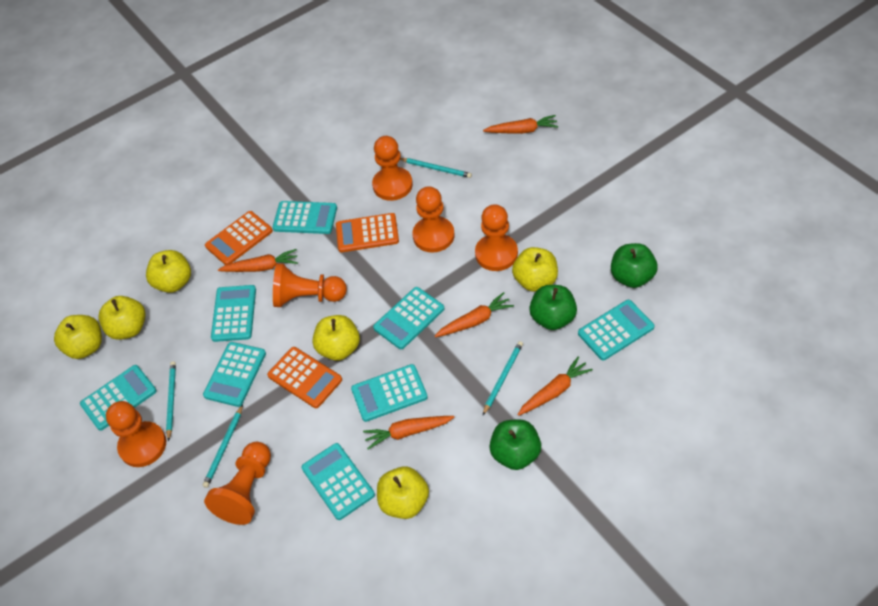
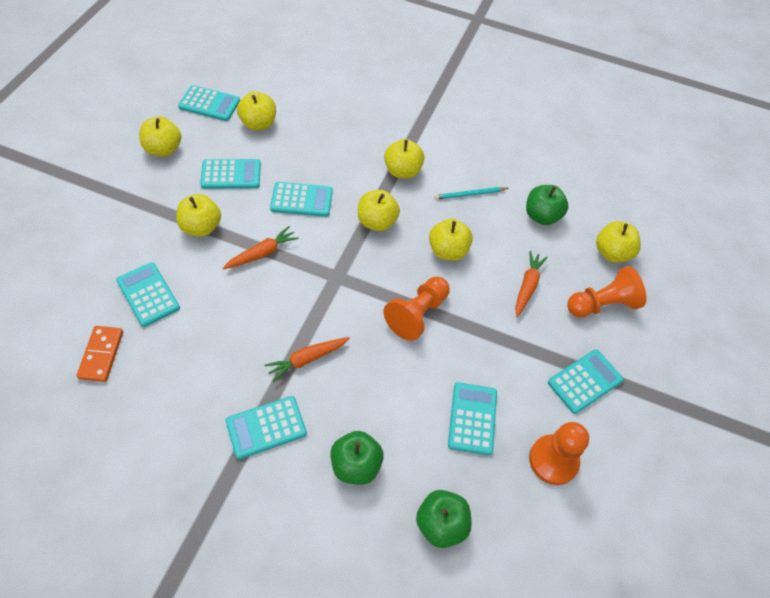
orange calculator: 3 -> 0
orange carrot: 5 -> 3
orange domino: 0 -> 1
orange pawn: 6 -> 3
turquoise calculator: 8 -> 7
turquoise pencil: 4 -> 1
yellow apple: 6 -> 7

